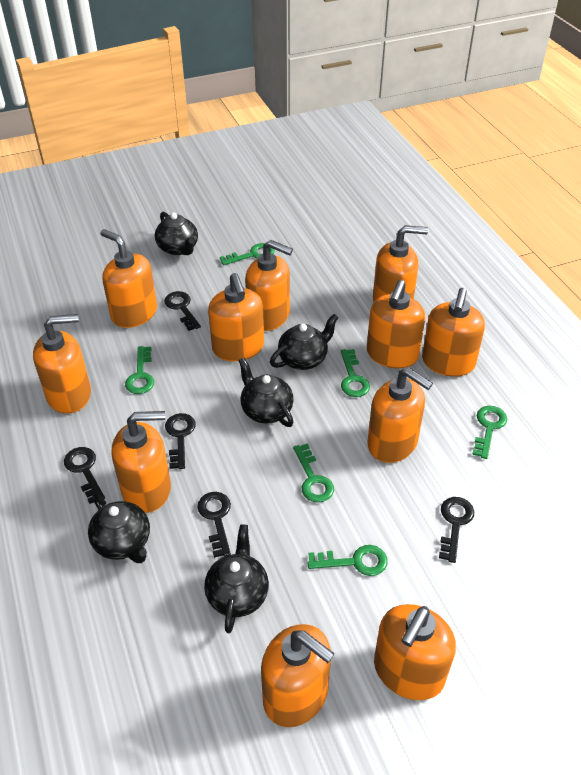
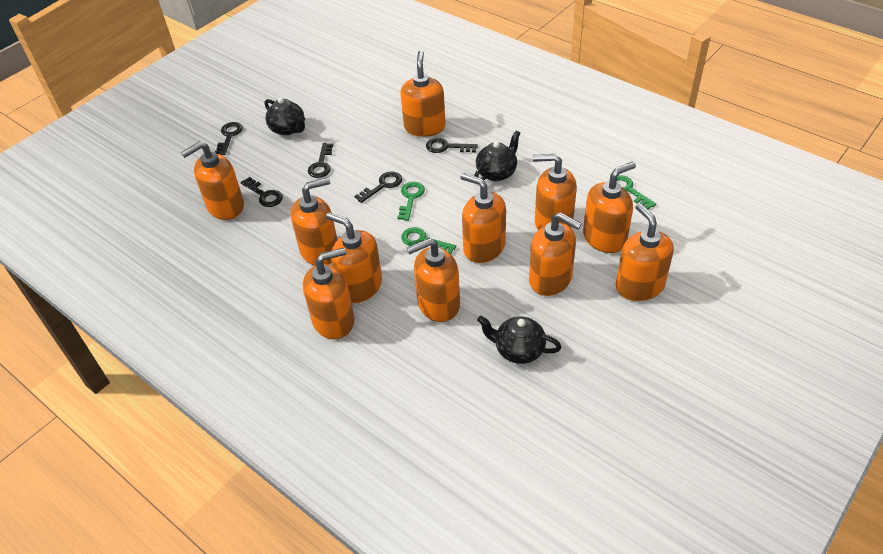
black teapot: 5 -> 3
green key: 6 -> 3

